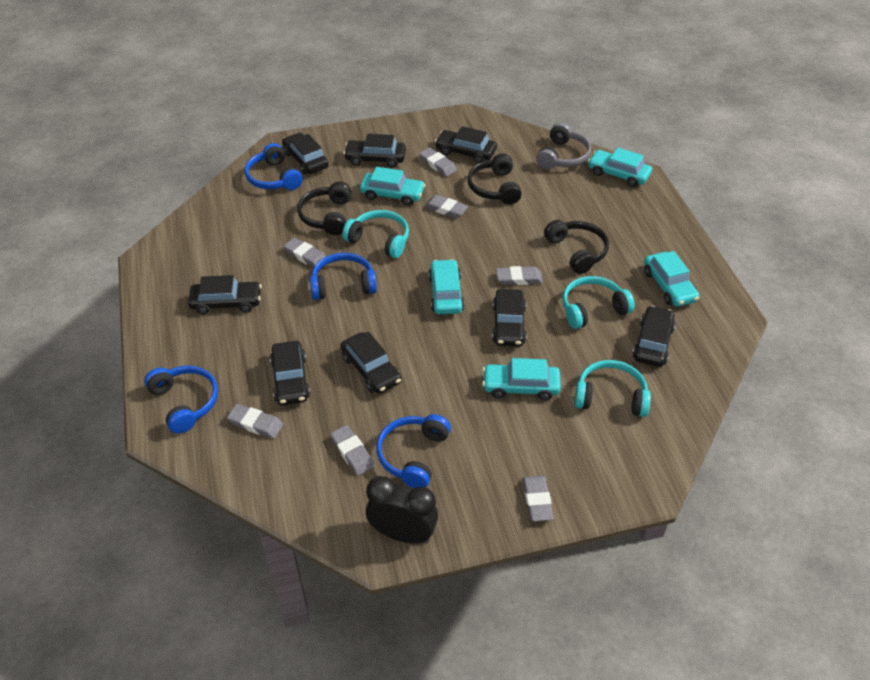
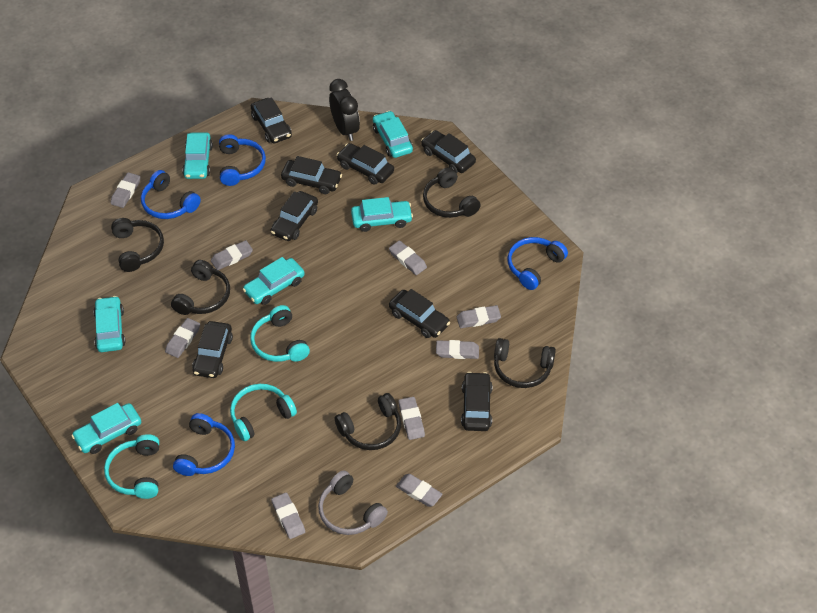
black headphones: 3 -> 5
grey eraser: 7 -> 9
turquoise car: 5 -> 6

